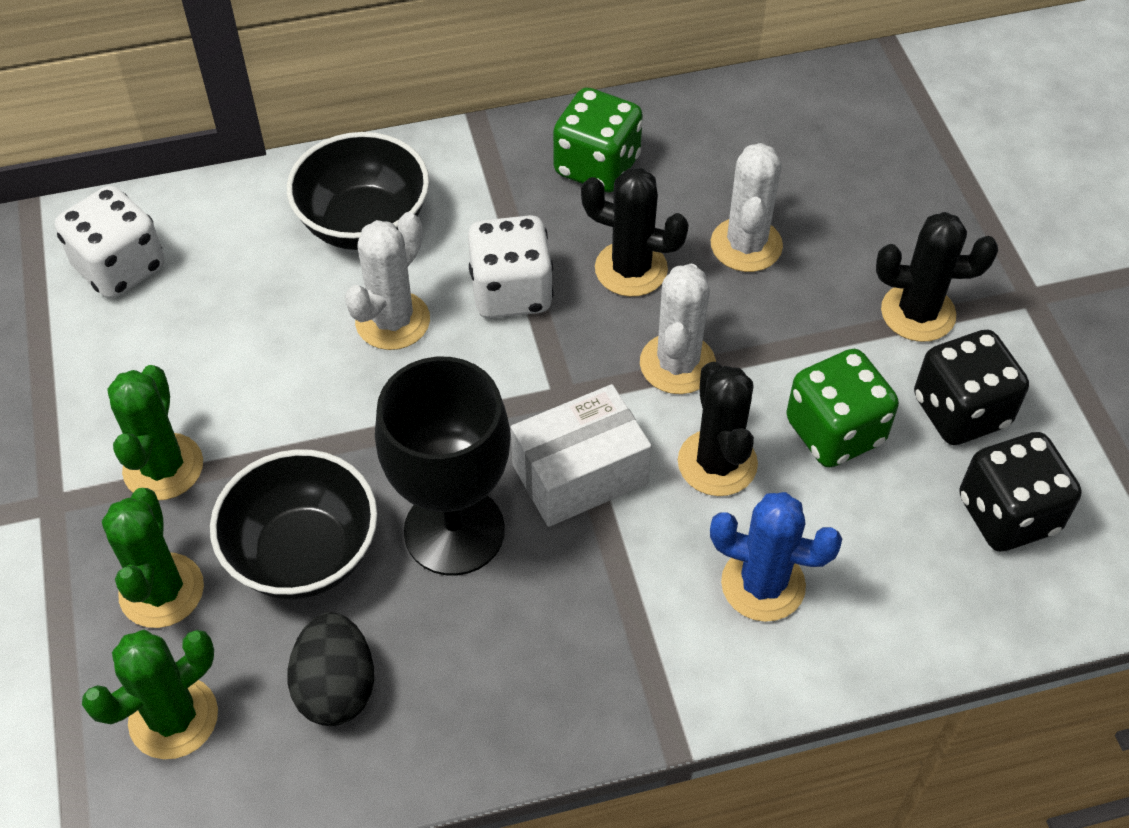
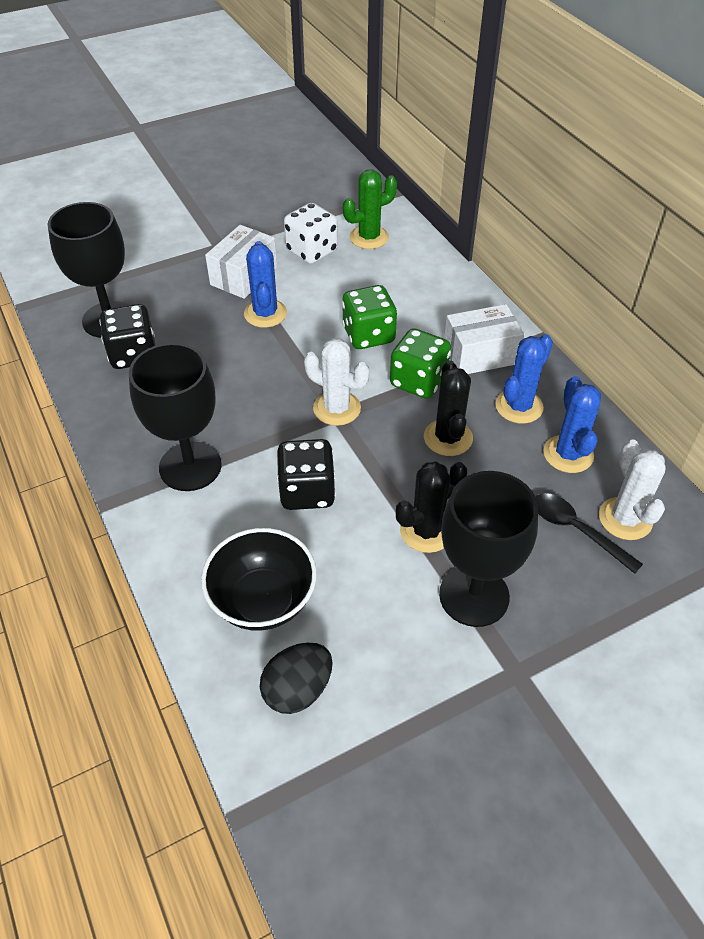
black bowl: 2 -> 1
black cactus: 3 -> 2
black goblet: 1 -> 3
black spoon: 0 -> 1
blue cactus: 1 -> 3
green cactus: 3 -> 1
white box: 1 -> 2
white cactus: 3 -> 2
white dice: 2 -> 1

